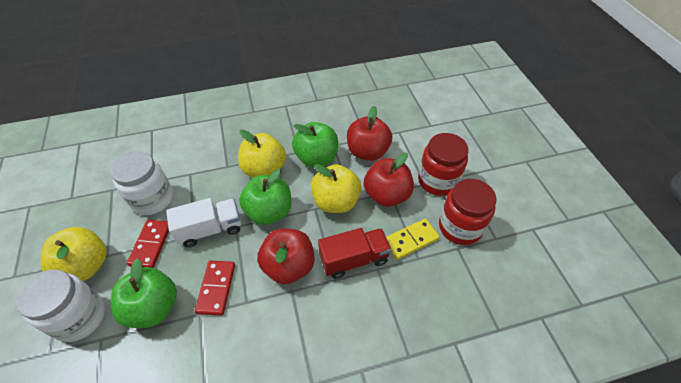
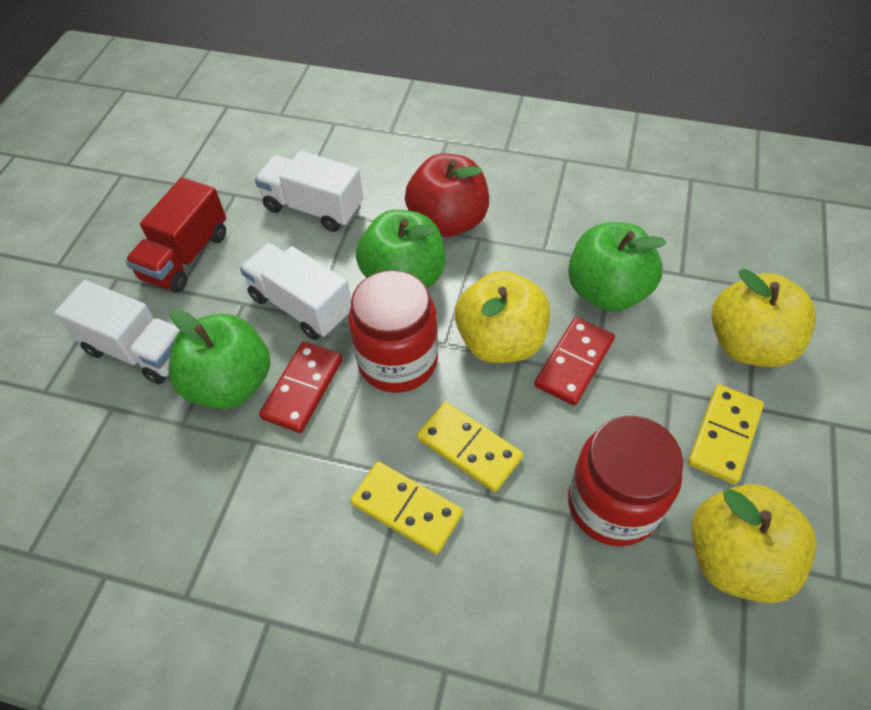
red apple: 3 -> 1
white jar: 2 -> 0
white truck: 1 -> 3
yellow domino: 1 -> 3

